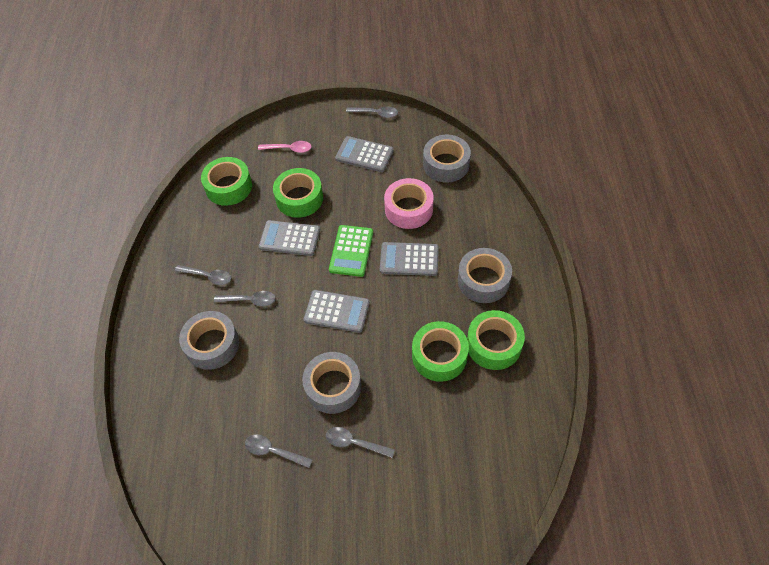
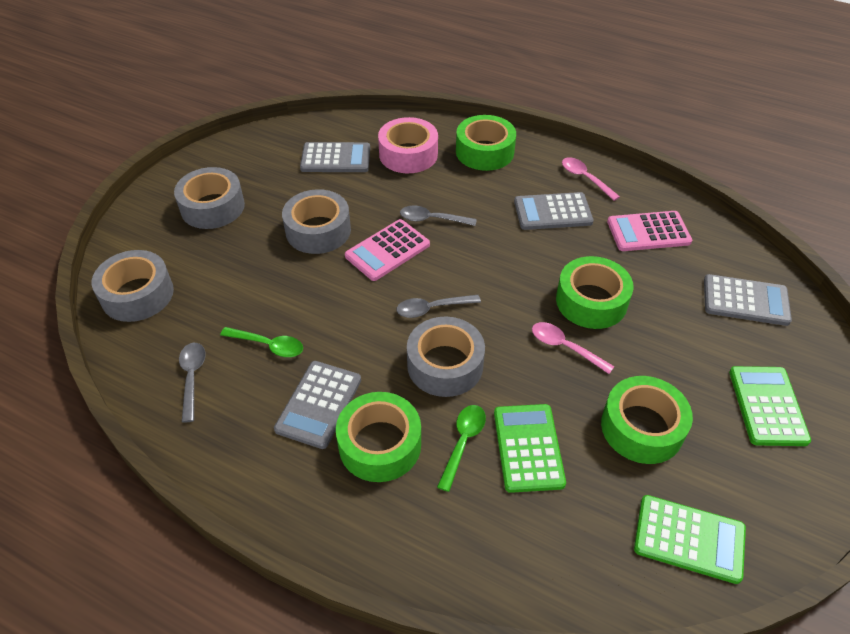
green calculator: 1 -> 3
green spoon: 0 -> 2
grey spoon: 5 -> 3
pink calculator: 0 -> 2
pink spoon: 1 -> 2

